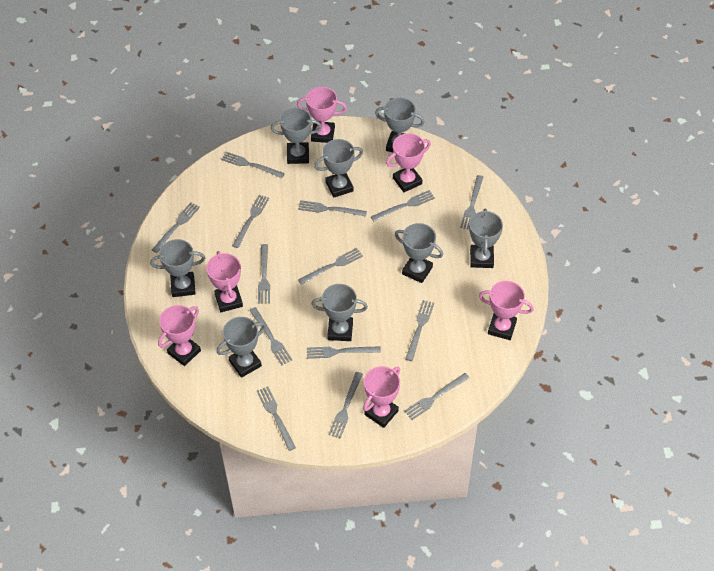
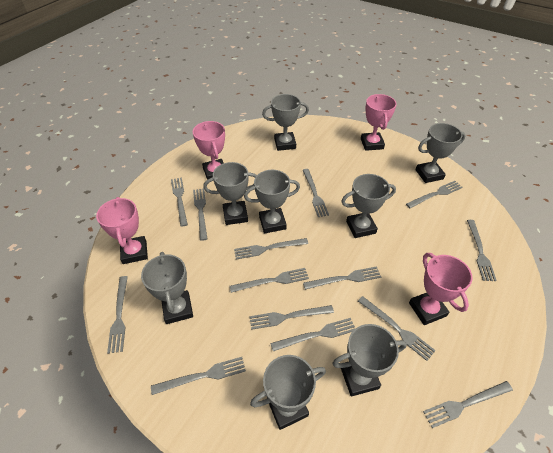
pink trophy: 6 -> 4

